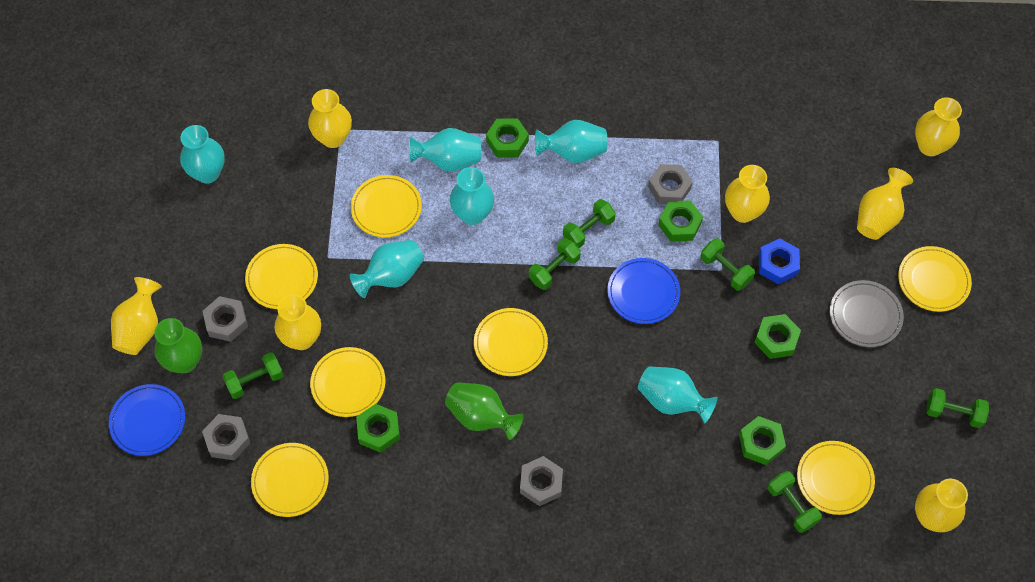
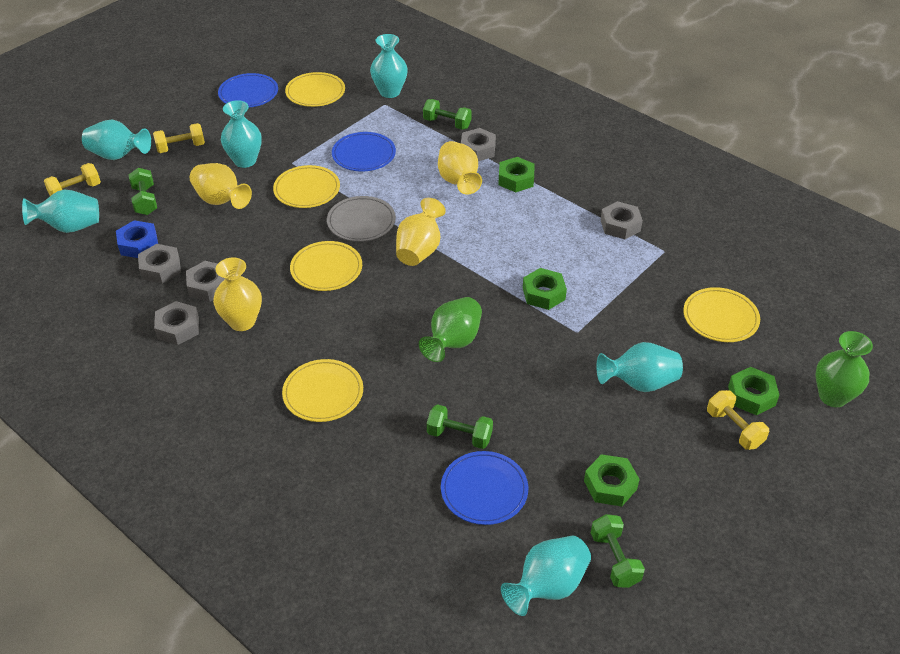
blue plate: 2 -> 3
green dumbbell: 6 -> 4
green nut: 5 -> 4
grey nut: 4 -> 5
yellow dumbbell: 0 -> 3
yellow plate: 7 -> 5
yellow vase: 7 -> 4

